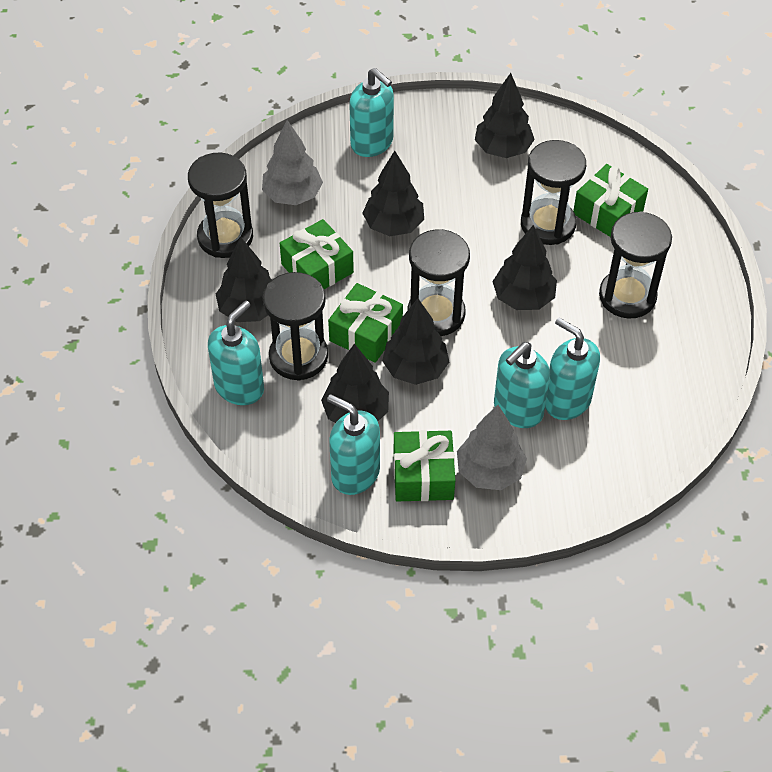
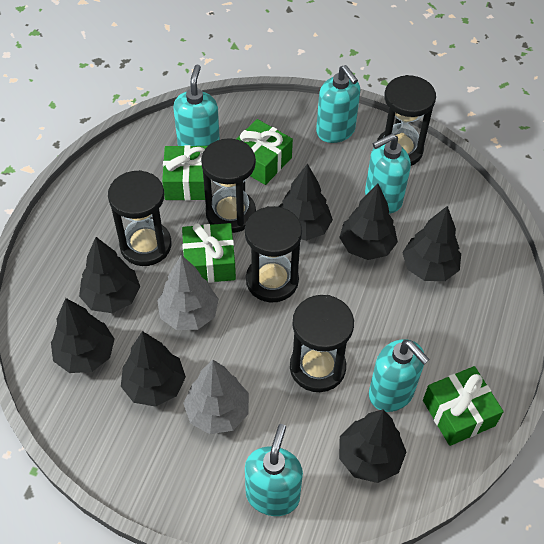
black tree: 6 -> 7

